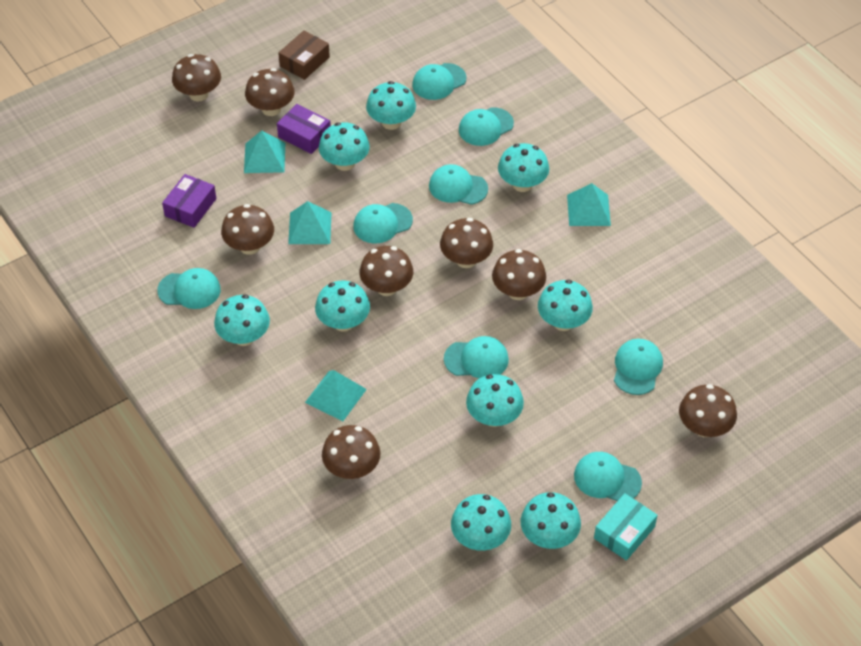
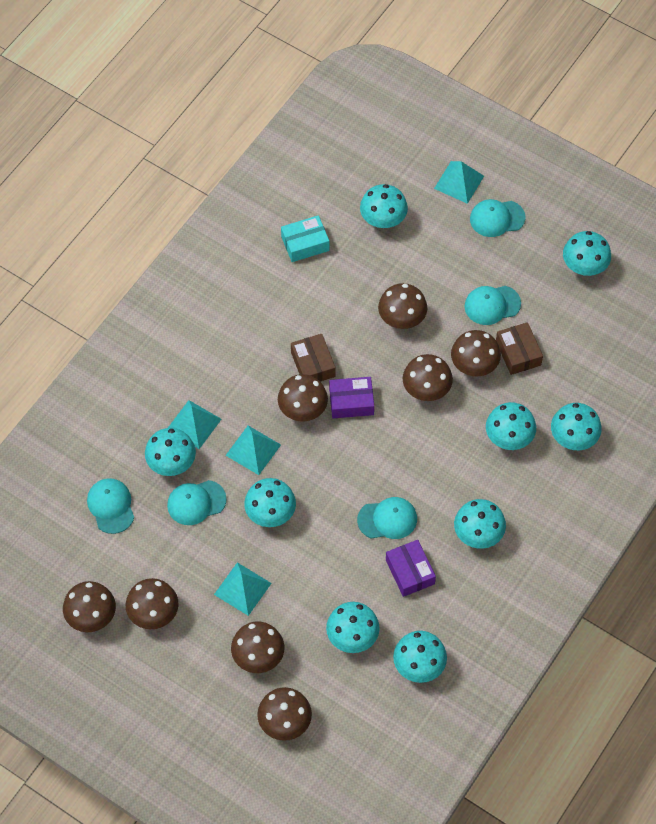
brown box: 1 -> 2
turquoise cap: 8 -> 5

